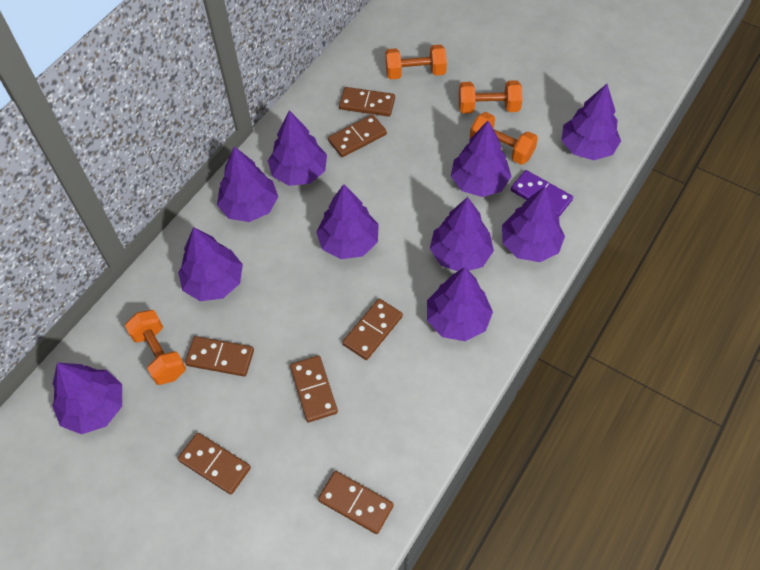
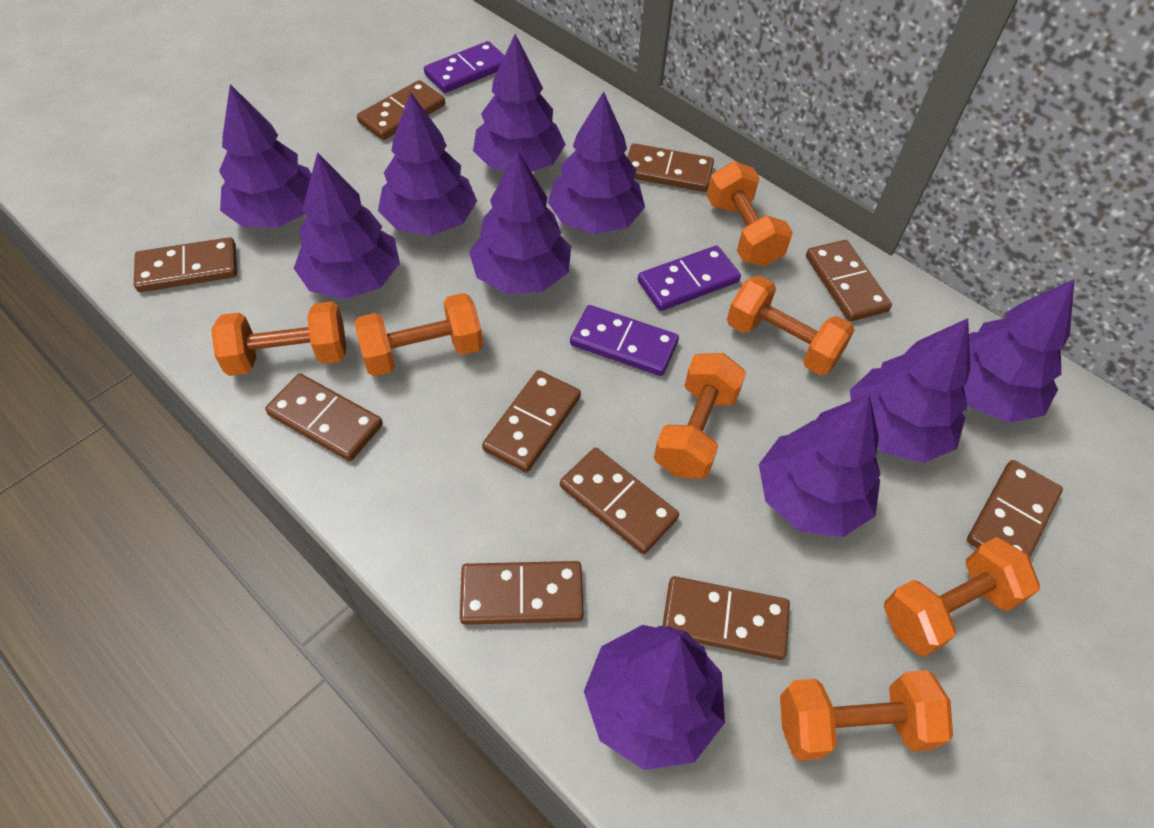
brown domino: 7 -> 10
orange dumbbell: 4 -> 7
purple domino: 1 -> 3

